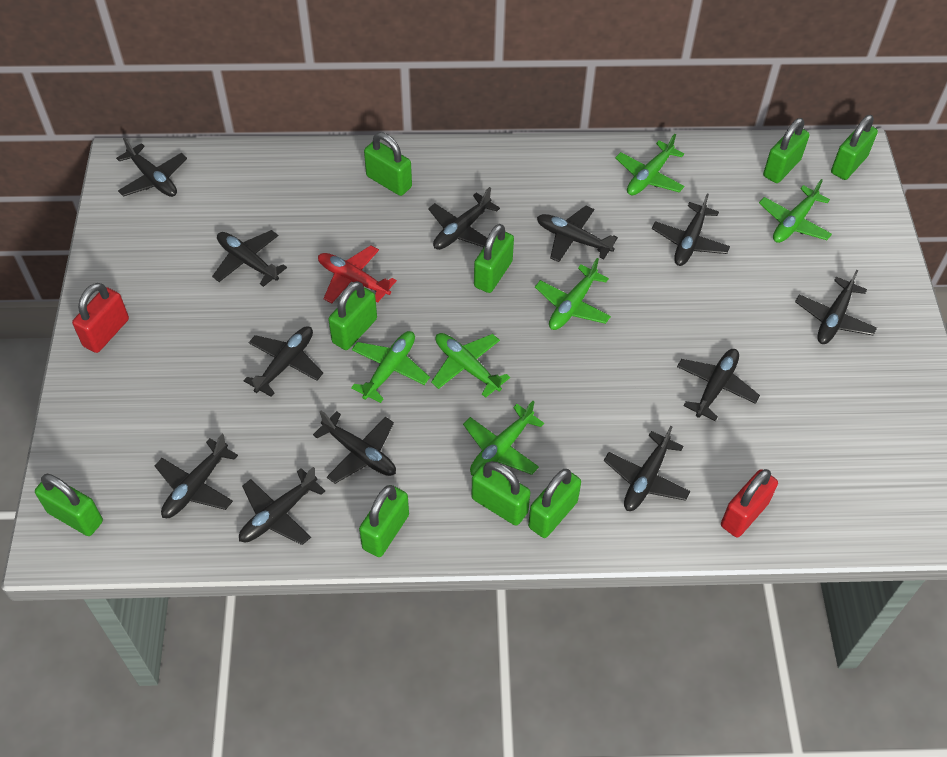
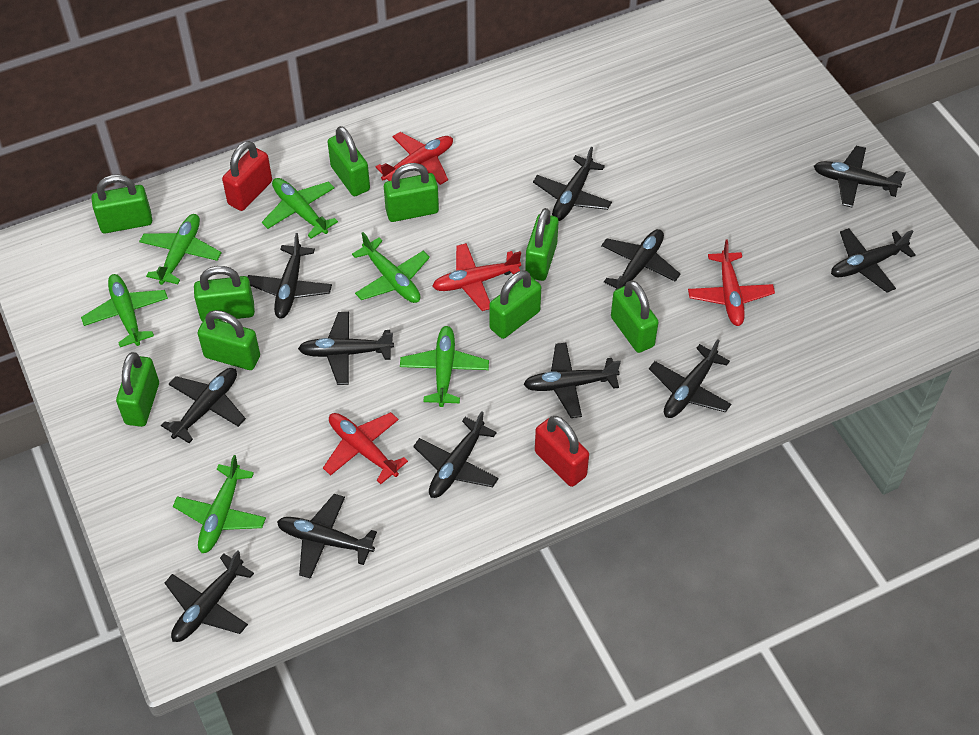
red plane: 1 -> 4

